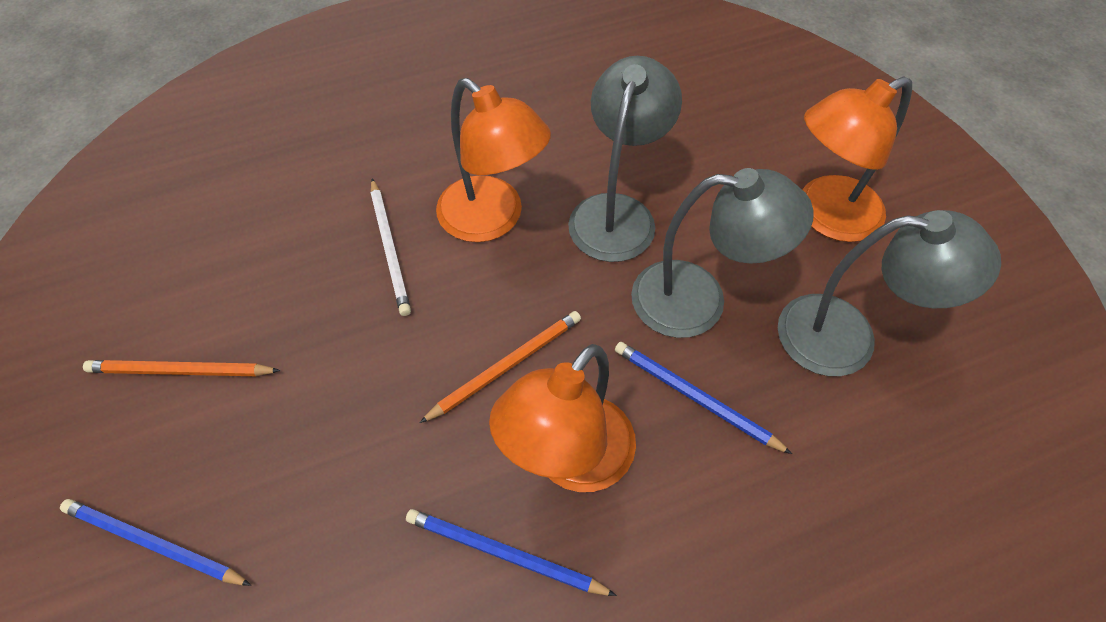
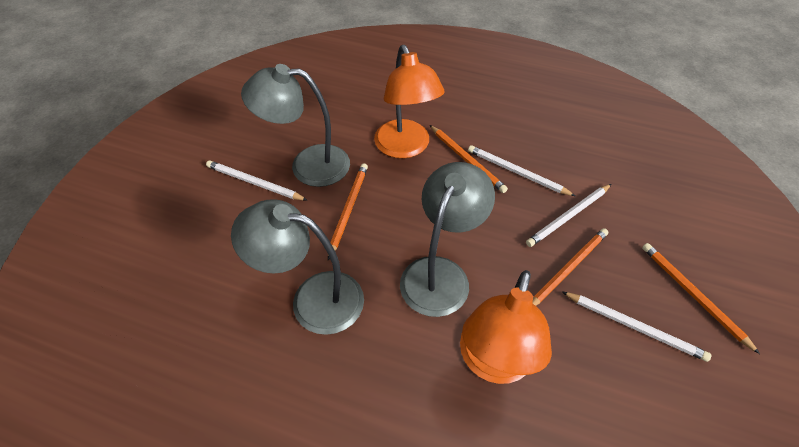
blue pencil: 3 -> 0
orange lamp: 3 -> 2
orange pencil: 2 -> 4
white pencil: 1 -> 4

